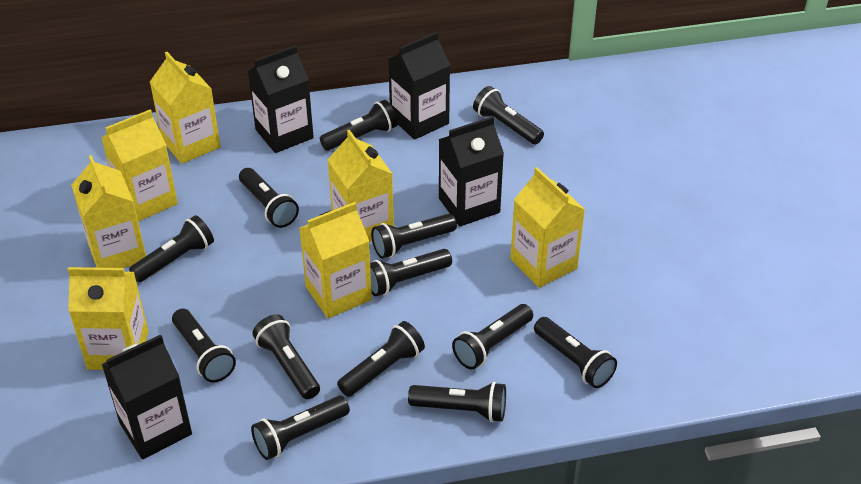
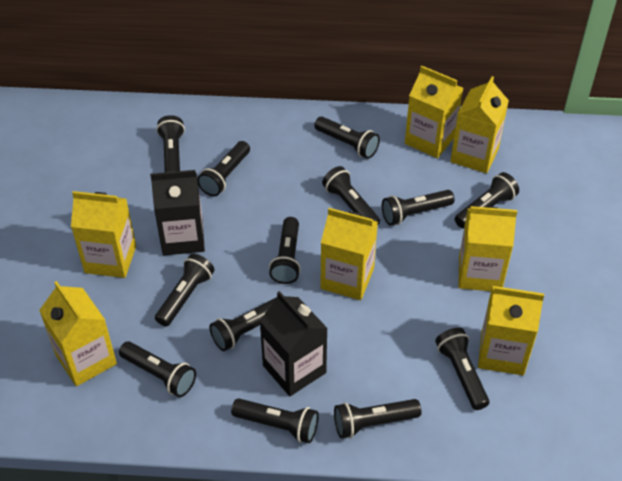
black carton: 4 -> 2

